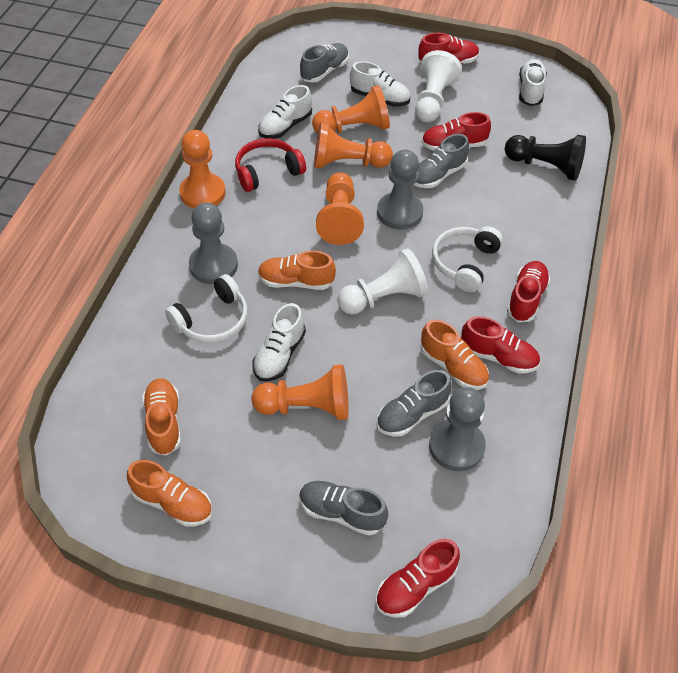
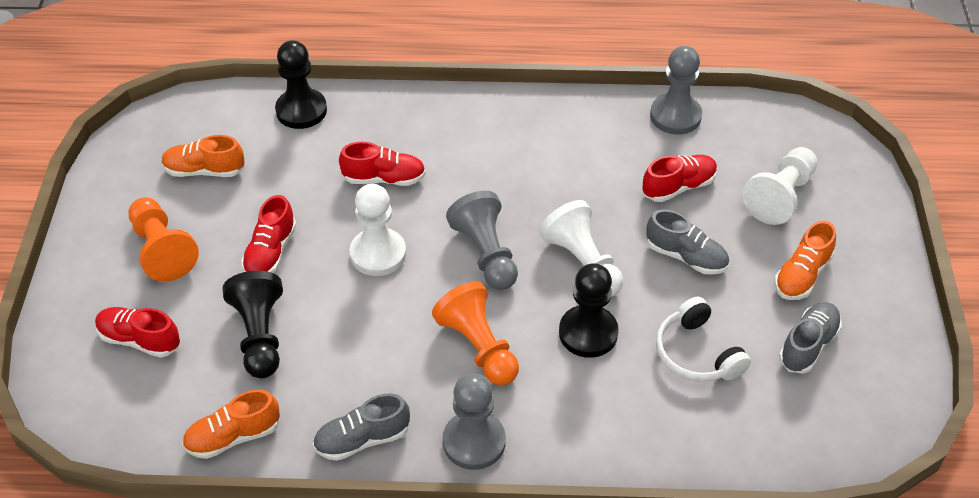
black pawn: 1 -> 3
grey shoe: 4 -> 3
orange pawn: 5 -> 2
orange shoe: 4 -> 3
red headphones: 1 -> 0
red shoe: 5 -> 4
white headphones: 2 -> 1
white pawn: 2 -> 3
white shoe: 4 -> 0

